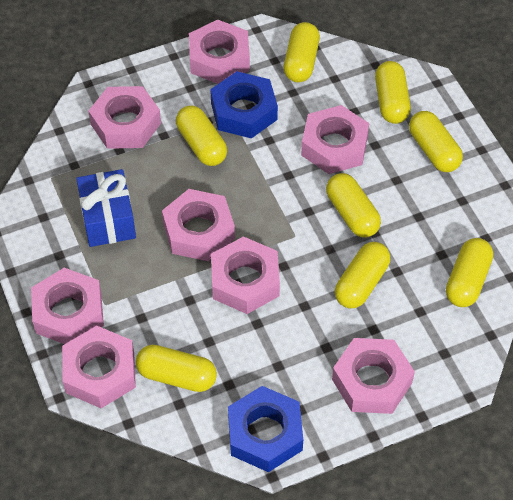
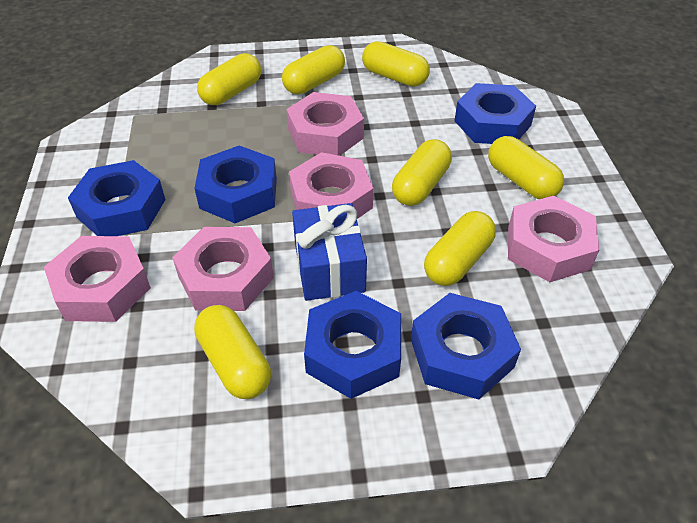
blue nut: 2 -> 5
pink nut: 8 -> 5
yellow capsule: 8 -> 7

